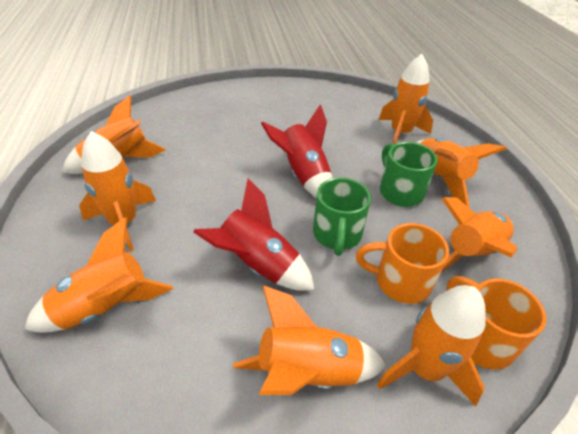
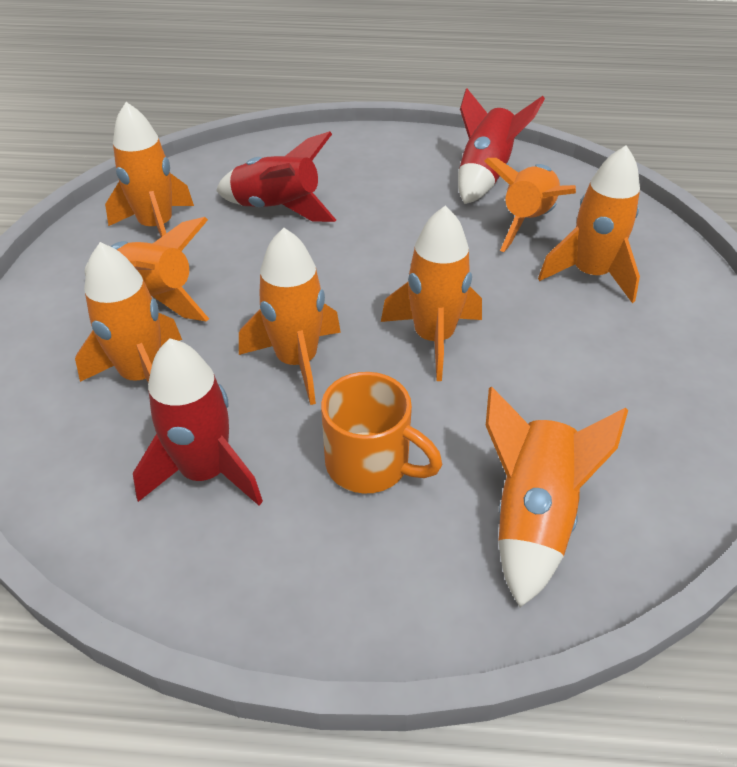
green mug: 2 -> 0
orange mug: 2 -> 1
red rocket: 2 -> 3

